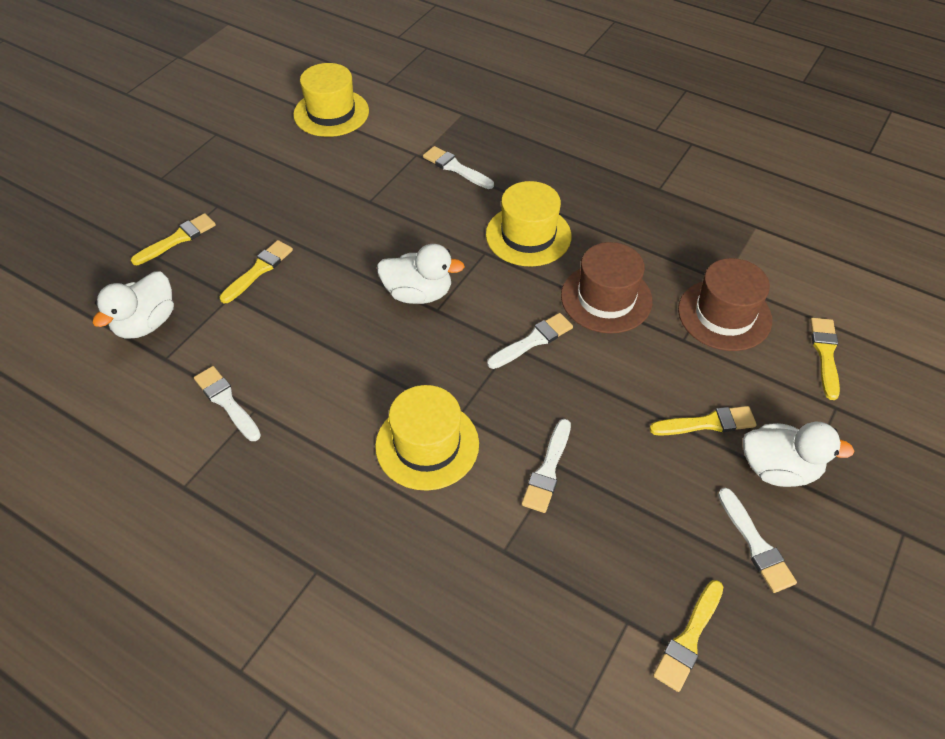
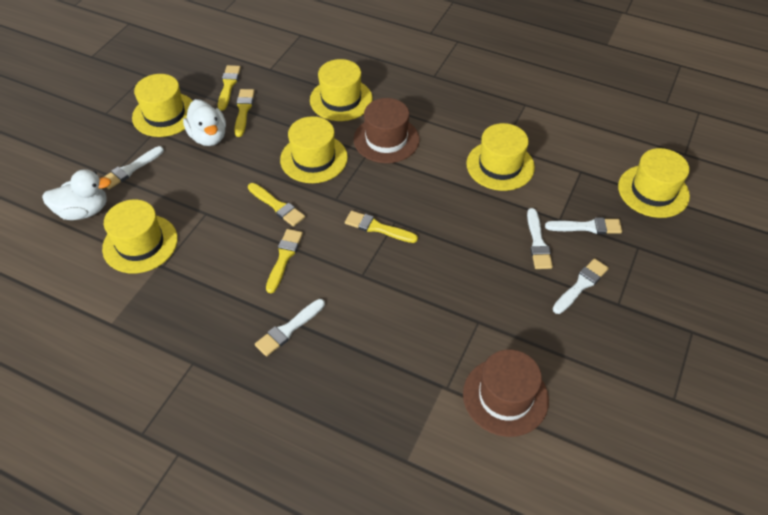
white duck: 3 -> 2
yellow hat: 3 -> 6

